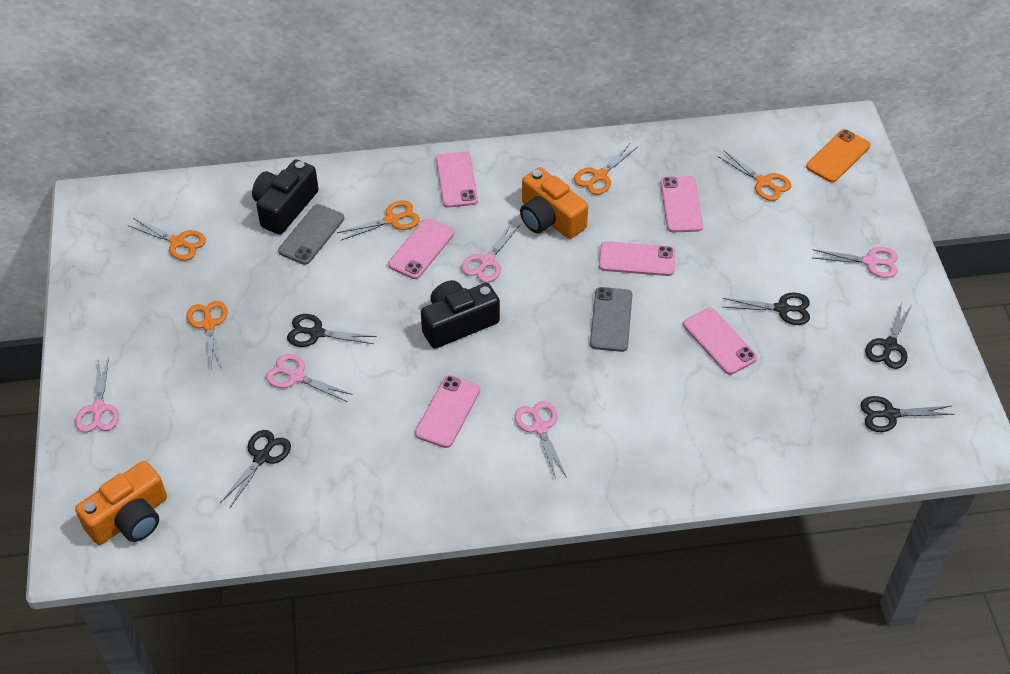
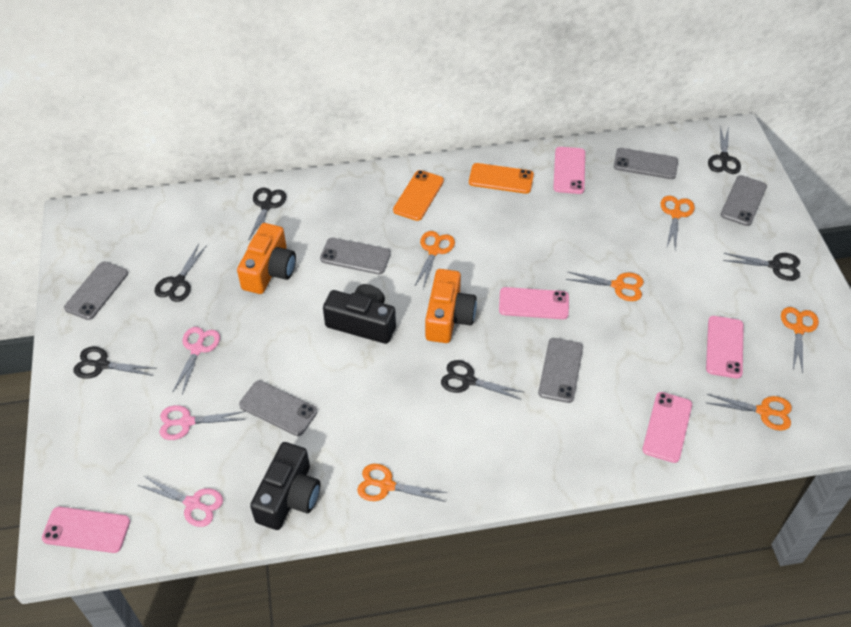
black scissors: 5 -> 6
grey phone: 2 -> 6
orange phone: 1 -> 2
orange scissors: 5 -> 6
pink phone: 6 -> 5
pink scissors: 5 -> 3

